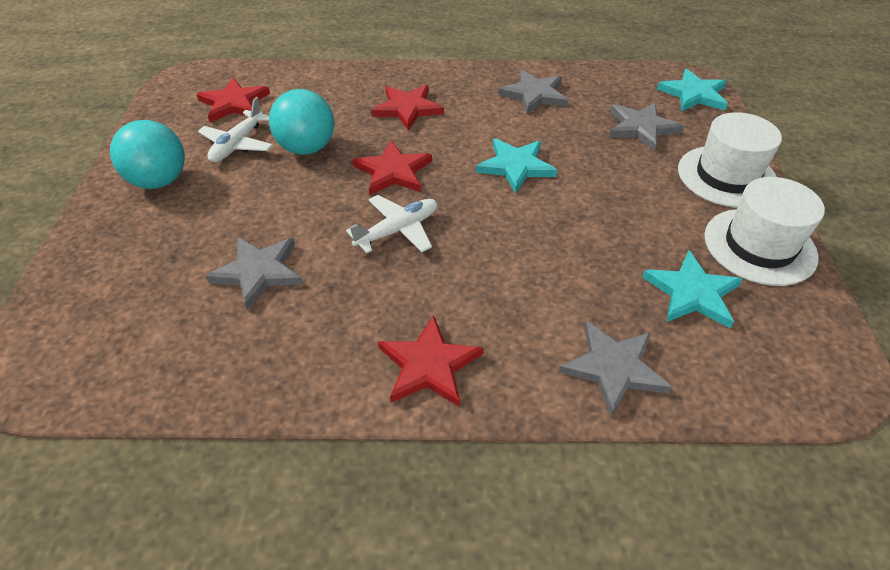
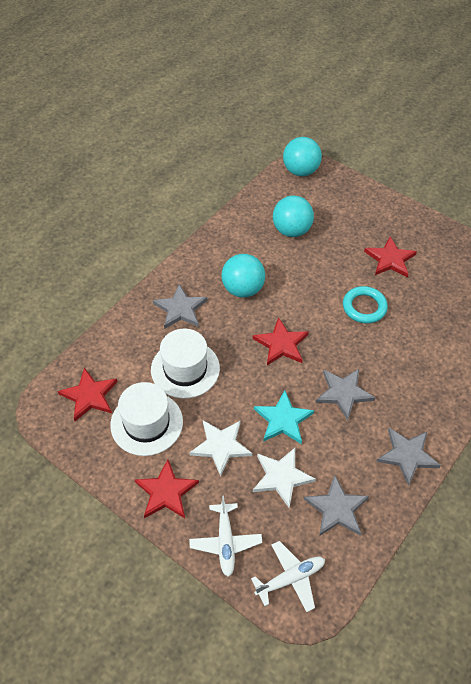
turquoise ball: 2 -> 3
turquoise ring: 0 -> 1
turquoise star: 3 -> 1
white star: 0 -> 2

